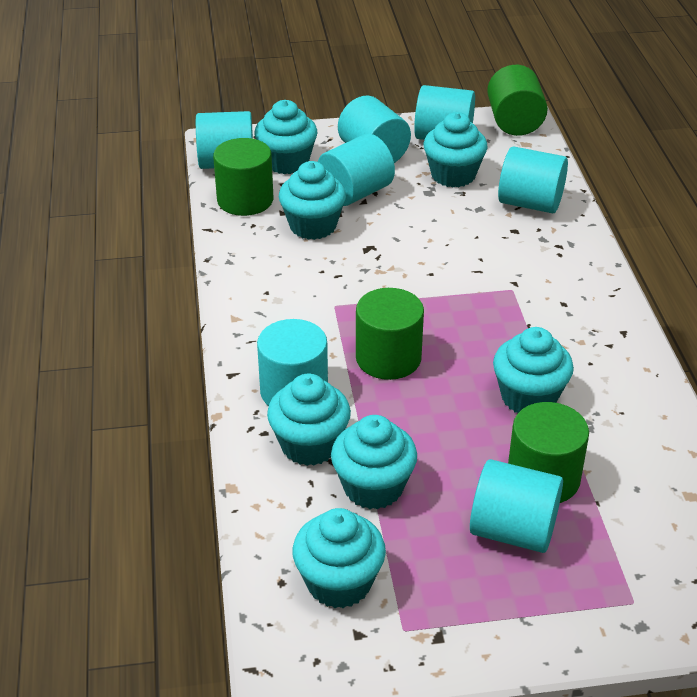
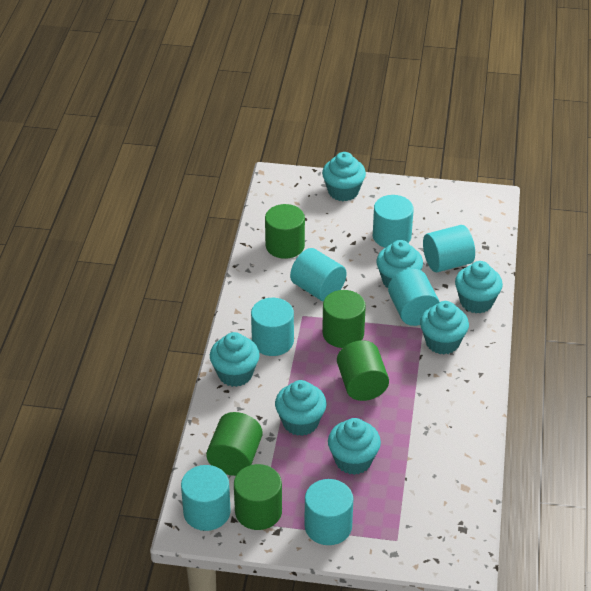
green cylinder: 4 -> 5

